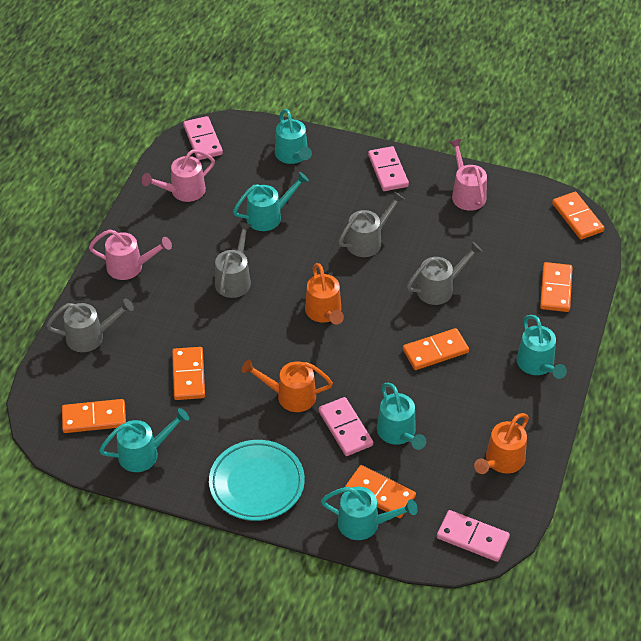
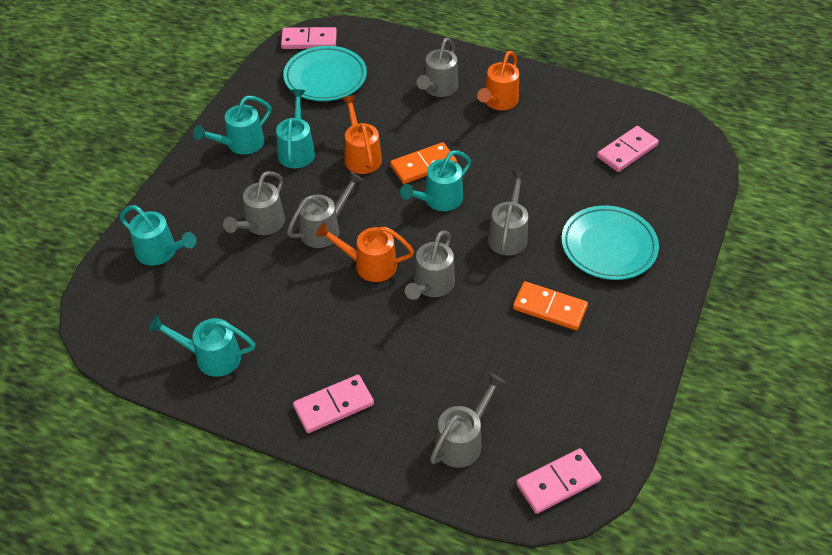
grey watering can: 4 -> 6
orange domino: 6 -> 2
pink watering can: 3 -> 0
turquoise plate: 1 -> 2
turquoise watering can: 6 -> 5

